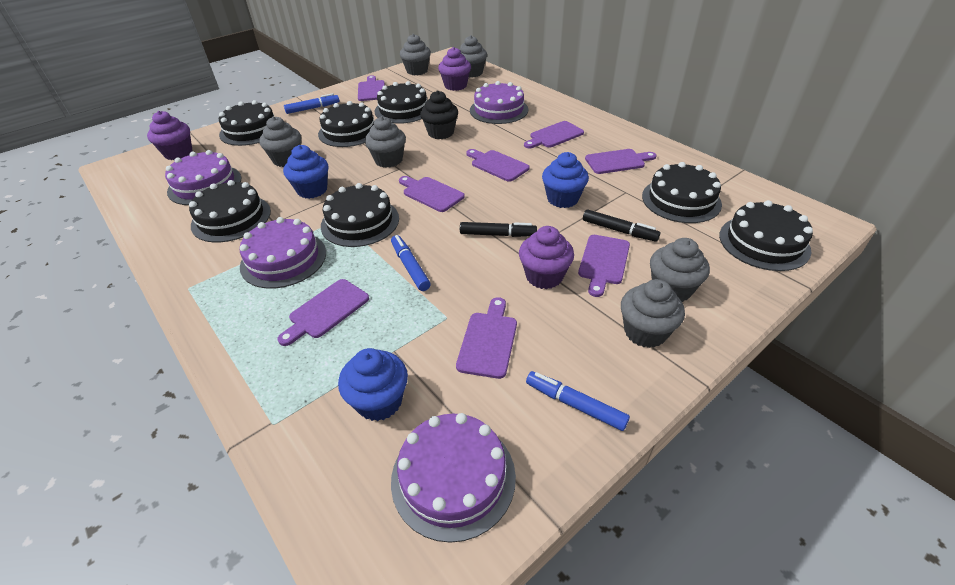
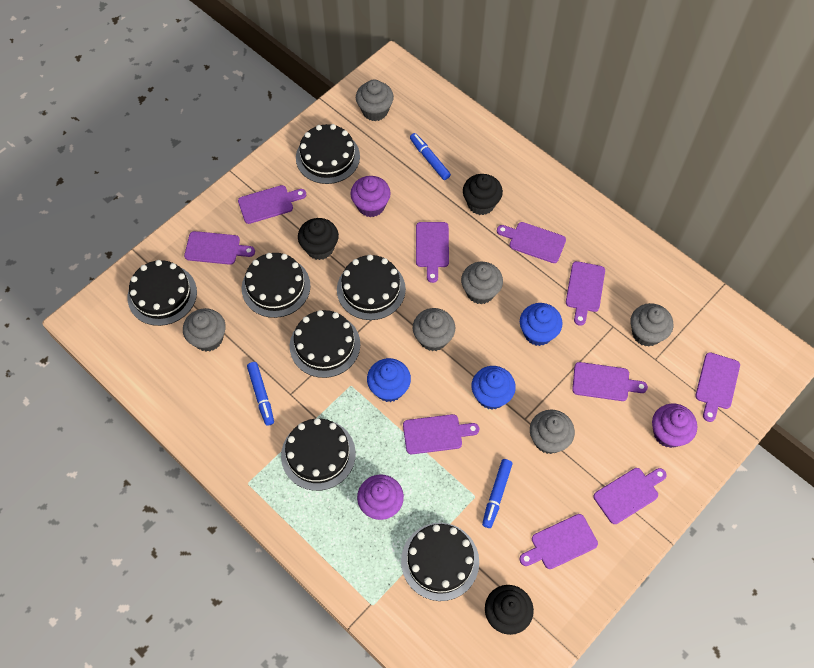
black cupcake: 1 -> 3
black marker: 2 -> 0
purple cake: 4 -> 0
purple cutting board: 8 -> 10

